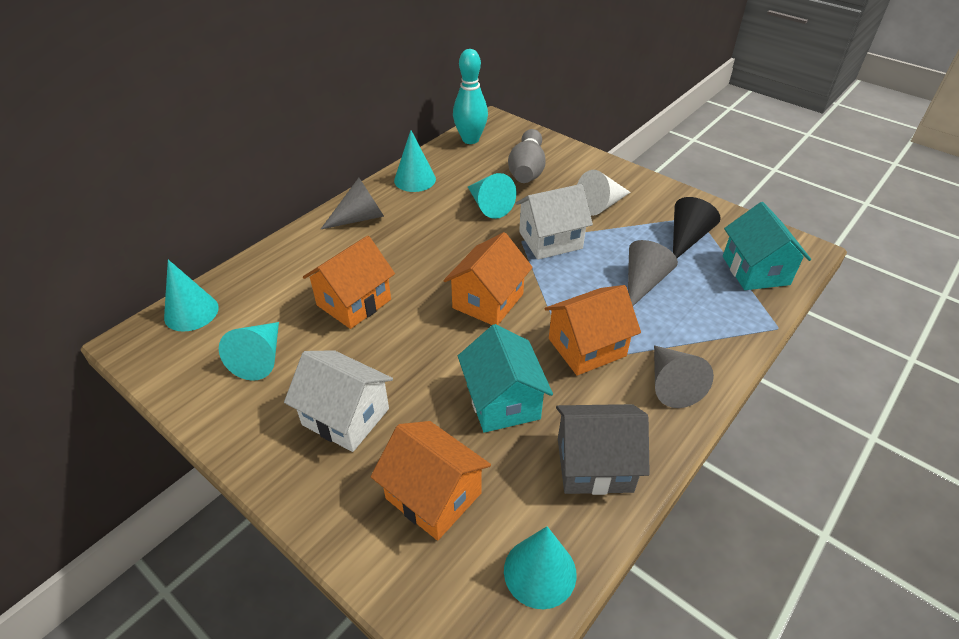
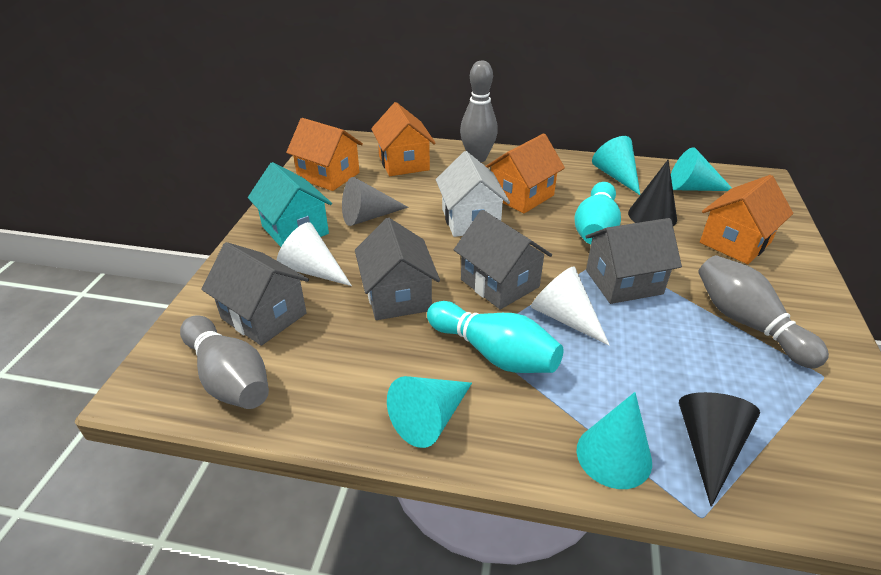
black cone: 1 -> 2
grey bowling pin: 1 -> 3
grey cone: 3 -> 1
grey house: 1 -> 4
turquoise bowling pin: 1 -> 2
turquoise cone: 5 -> 4
turquoise house: 2 -> 1
white cone: 1 -> 2
white house: 2 -> 1

